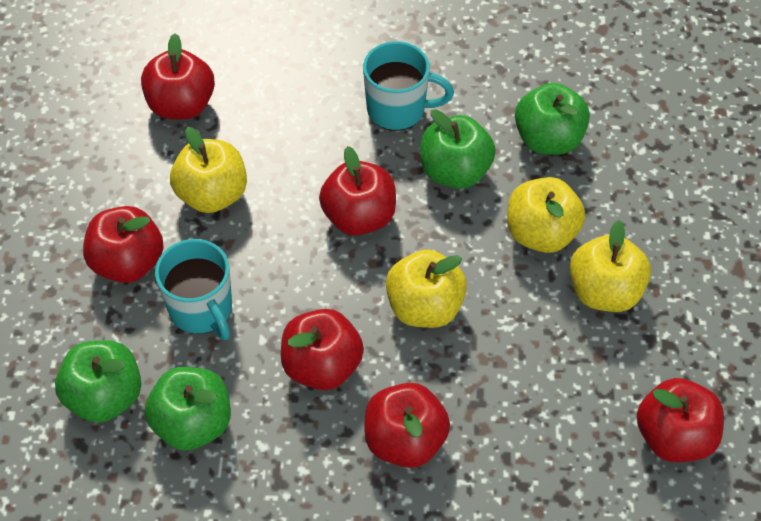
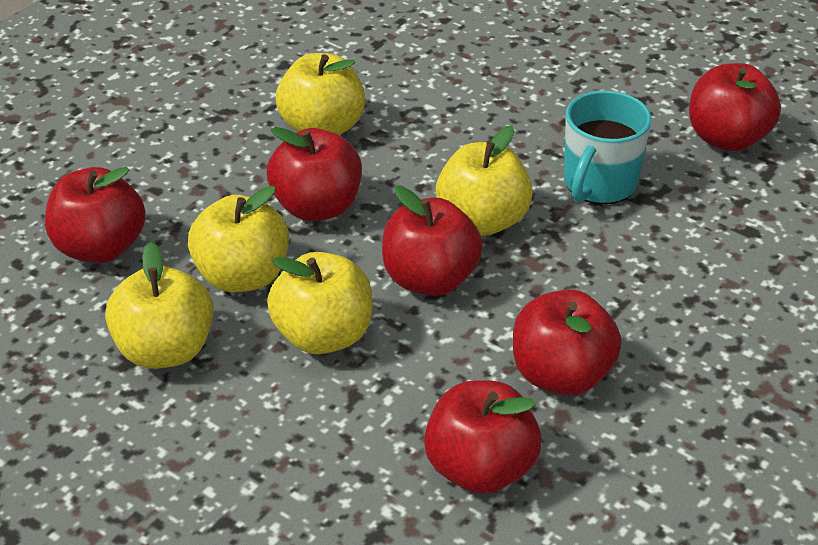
green apple: 4 -> 0
turquoise mug: 2 -> 1
yellow apple: 4 -> 5

